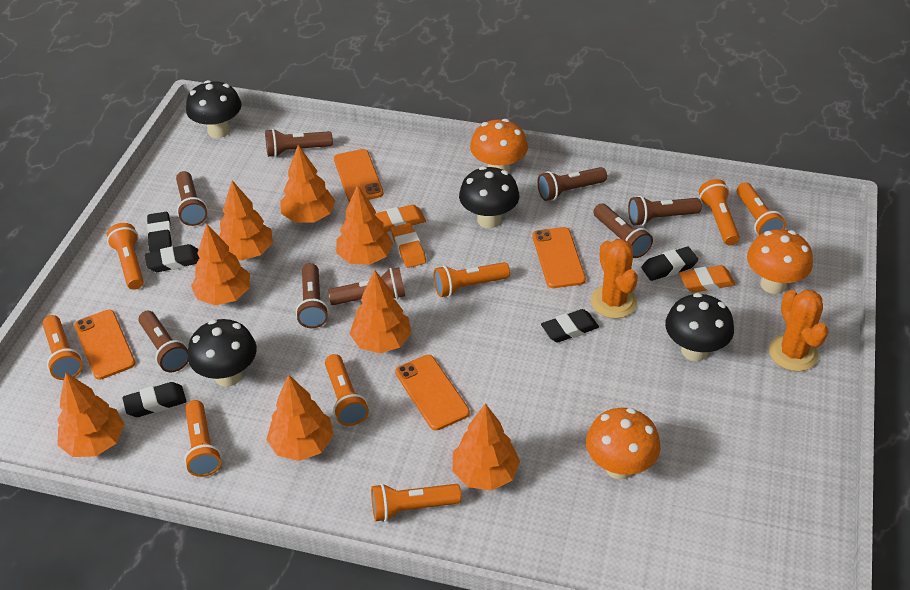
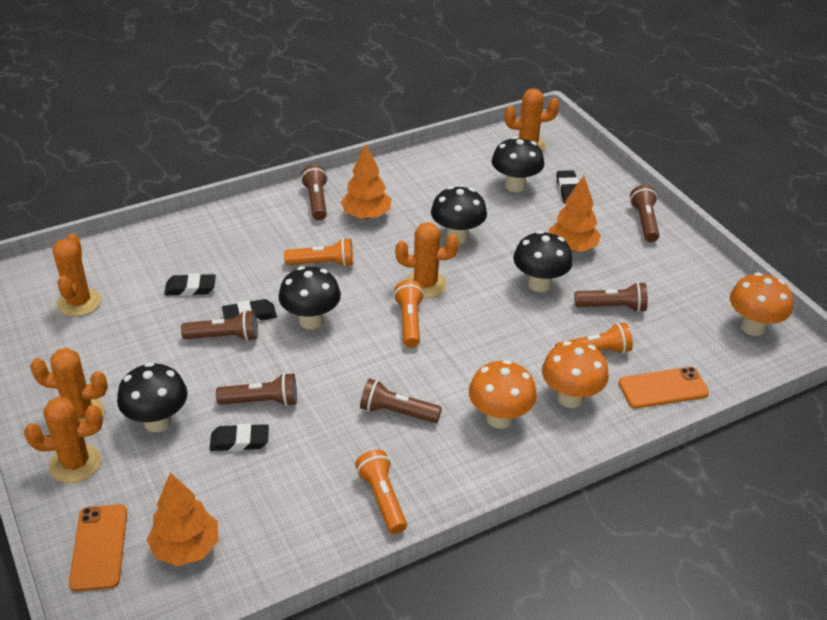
black eraser: 5 -> 4
black mushroom: 4 -> 5
brown flashlight: 8 -> 6
orange cactus: 2 -> 5
orange eraser: 3 -> 0
orange flashlight: 8 -> 4
orange phone: 4 -> 2
orange tree: 8 -> 3

